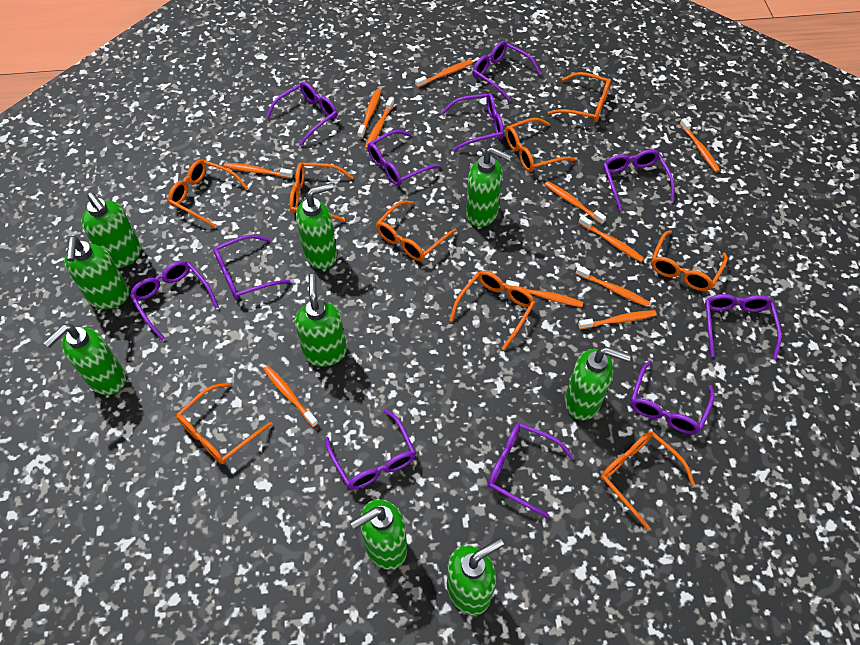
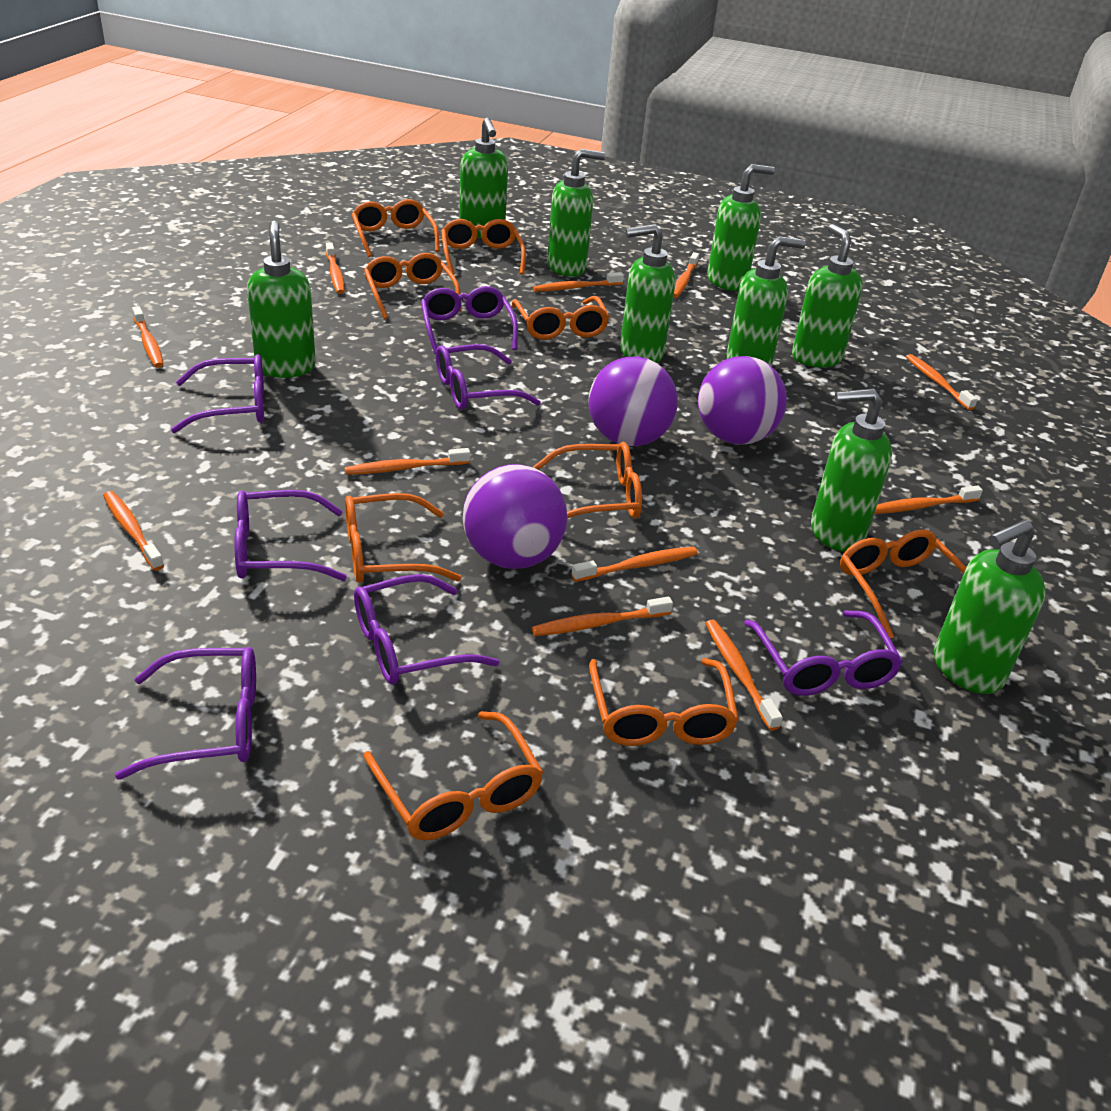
purple ball: 0 -> 3
purple glasses: 11 -> 7

